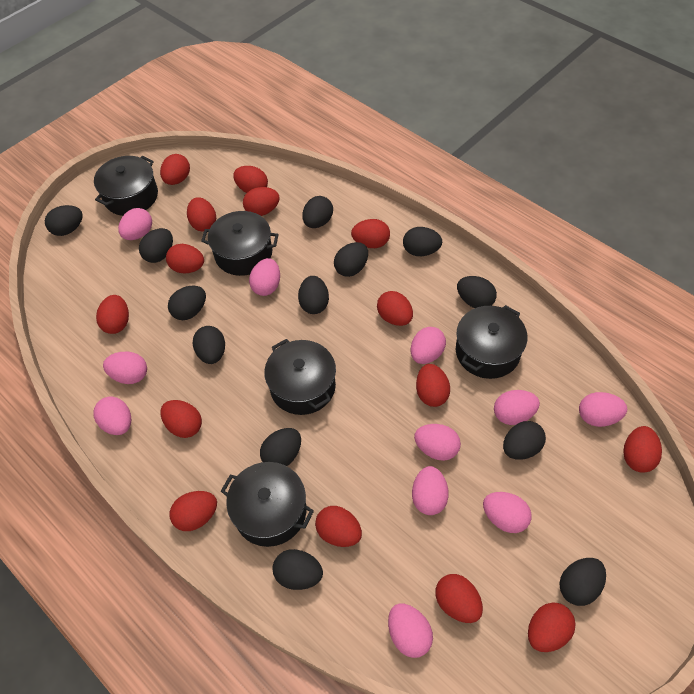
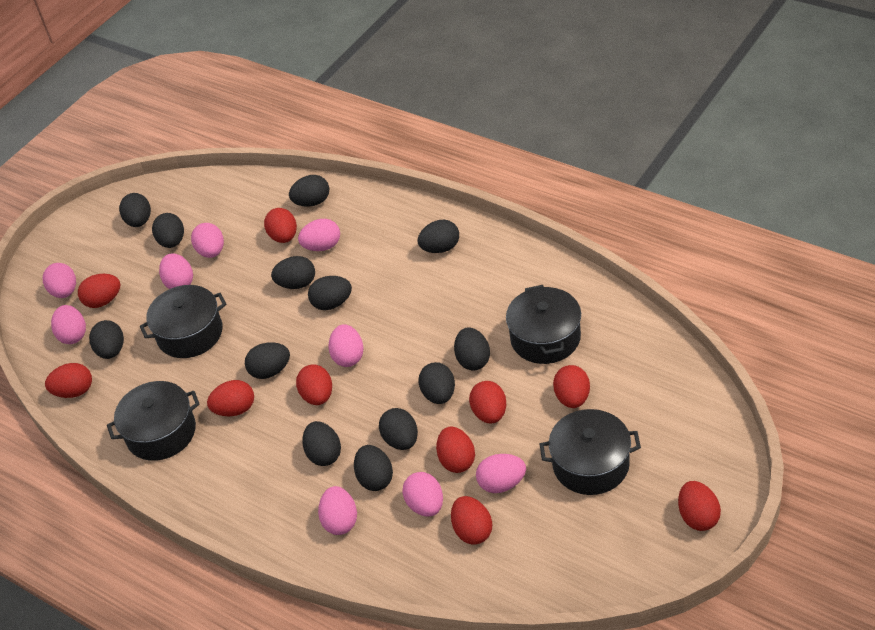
black pot: 5 -> 4
pink egg: 11 -> 9
red egg: 15 -> 10

